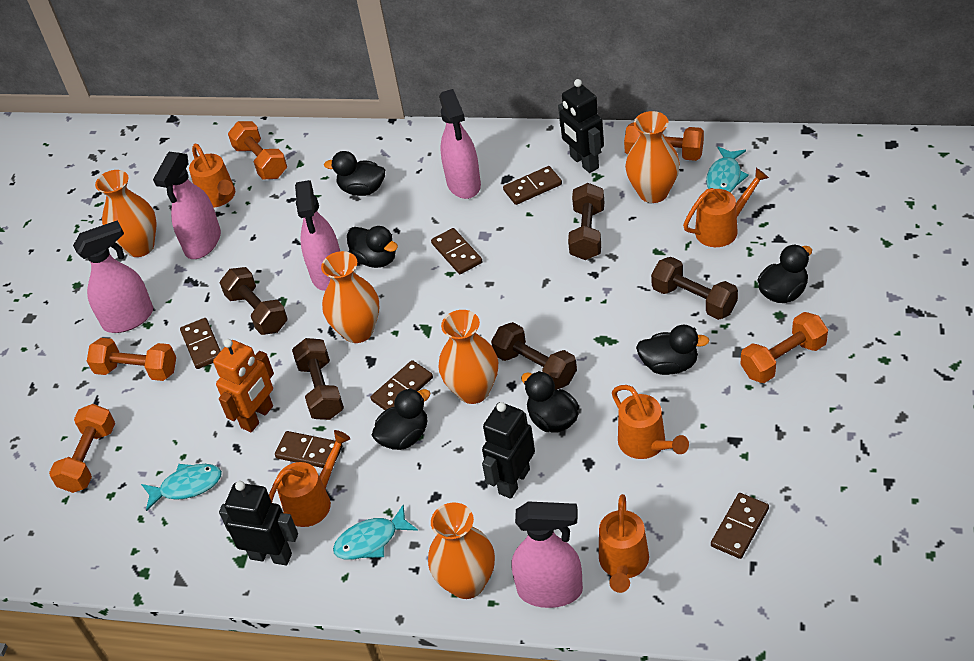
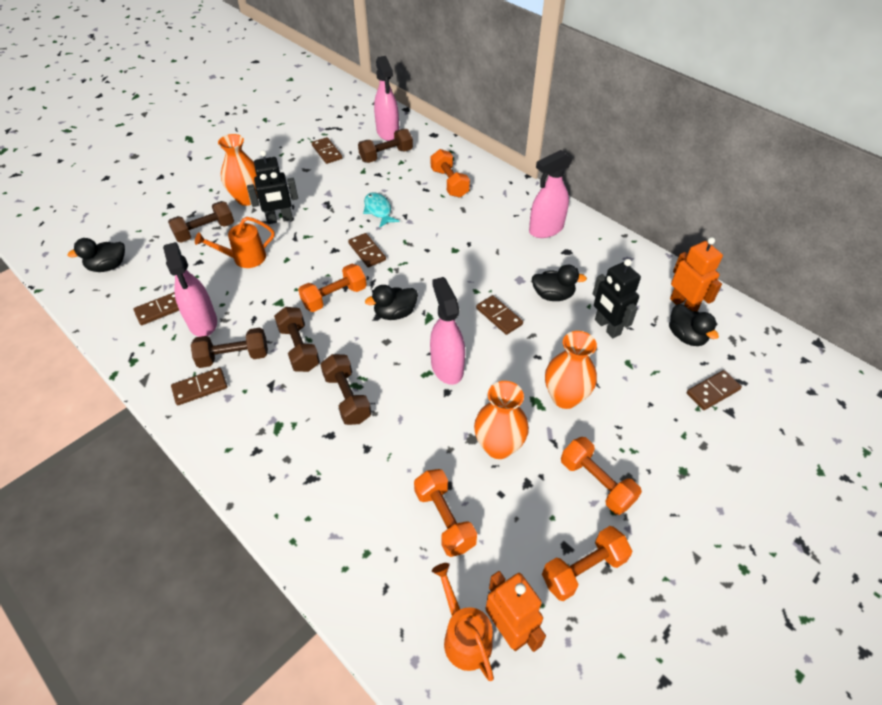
black duck: 6 -> 4
black robot: 3 -> 2
orange robot: 1 -> 2
orange vase: 5 -> 3
orange watering can: 5 -> 2
pink spray bottle: 5 -> 4
turquoise fish: 3 -> 1

